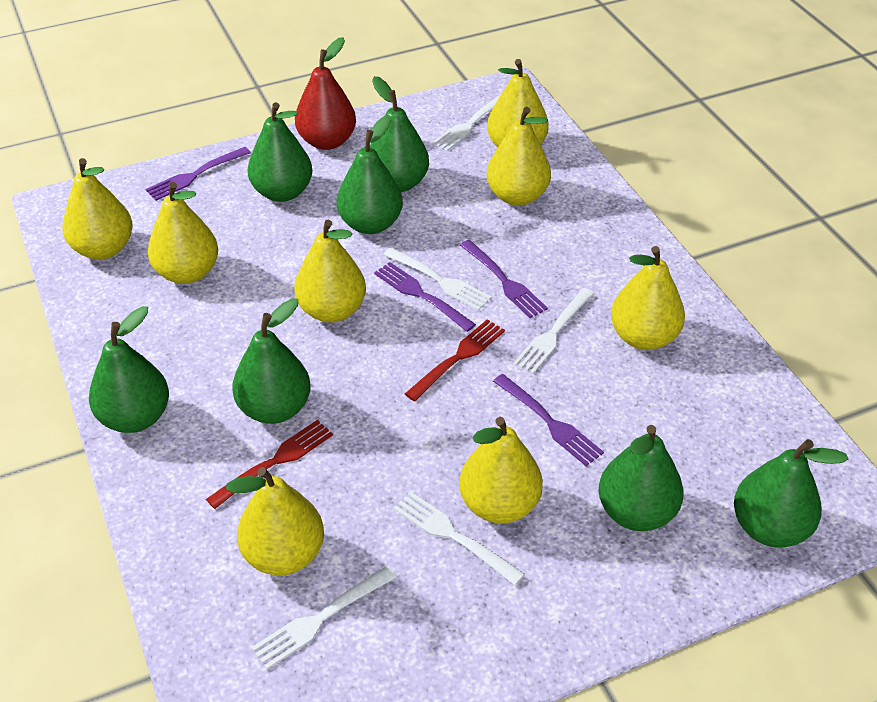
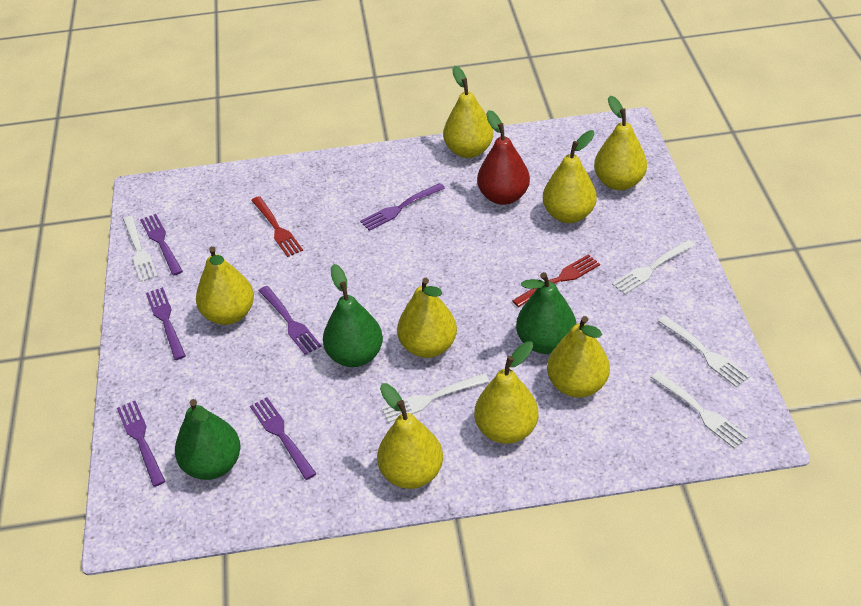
green pear: 7 -> 3
purple fork: 4 -> 6

